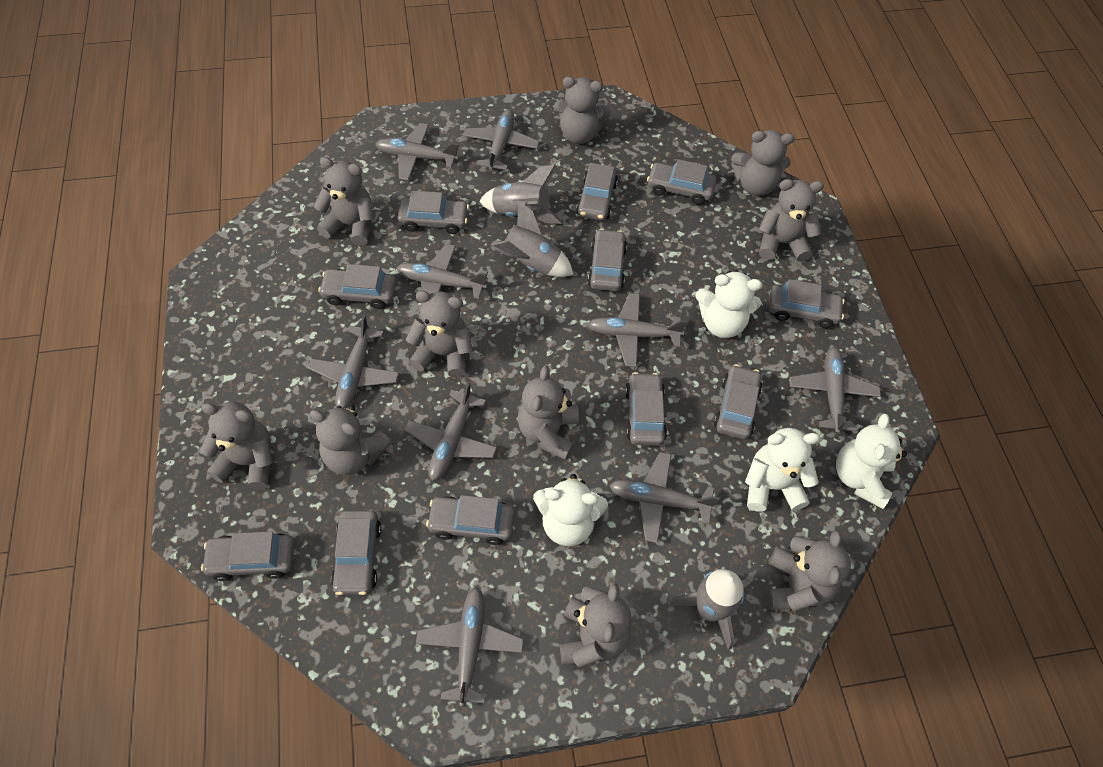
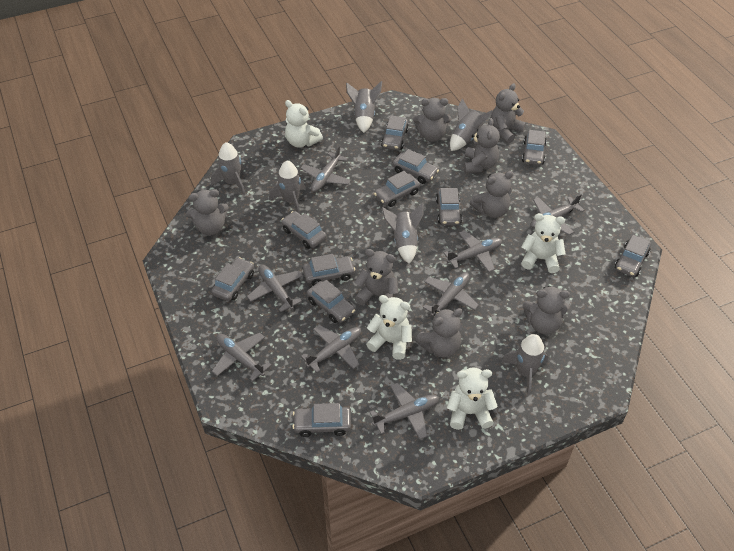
grey plane: 9 -> 8
grey rocket: 3 -> 6
grey teddy bear: 10 -> 8

